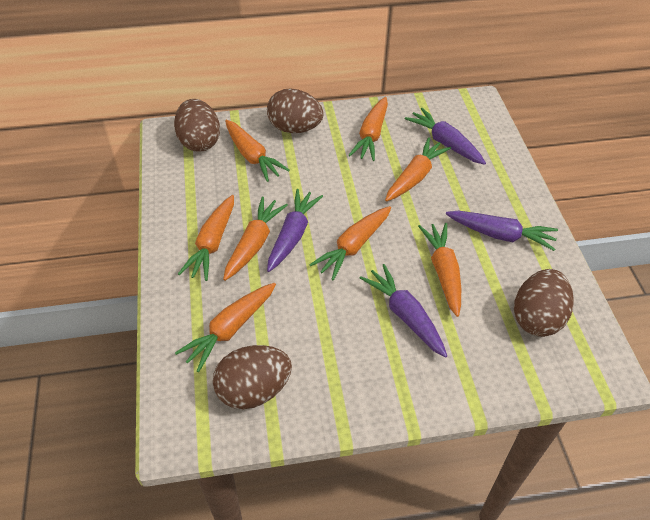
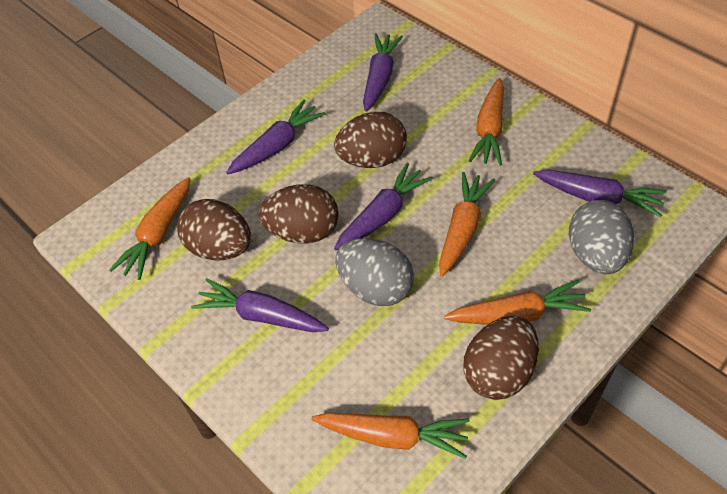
grey egg: 0 -> 2
orange carrot: 8 -> 5
purple carrot: 4 -> 5

